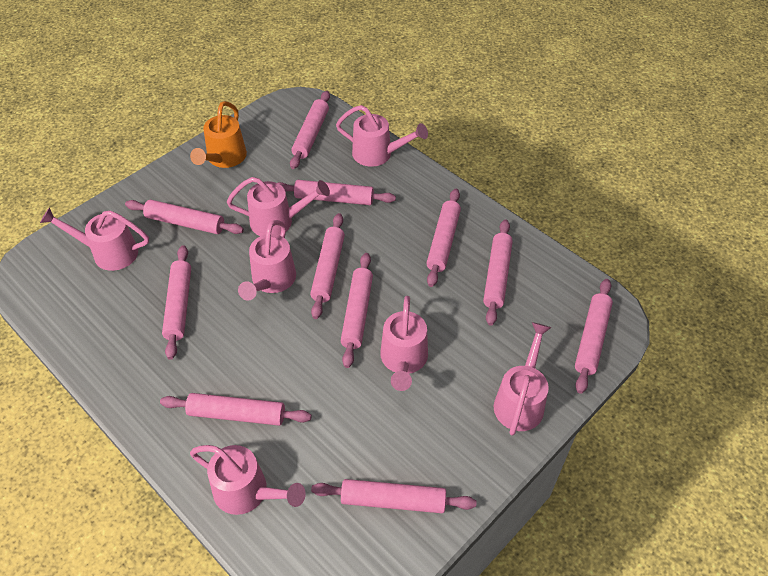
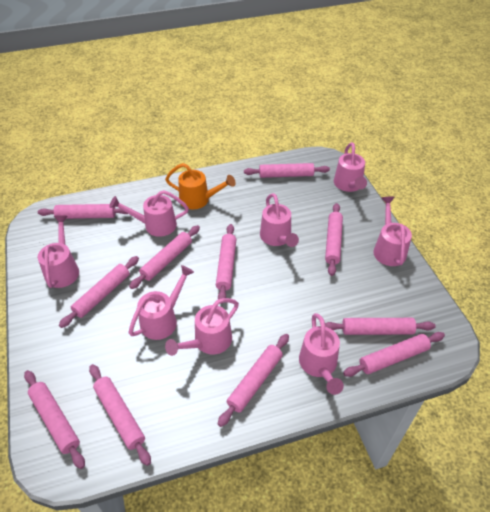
pink watering can: 7 -> 8

